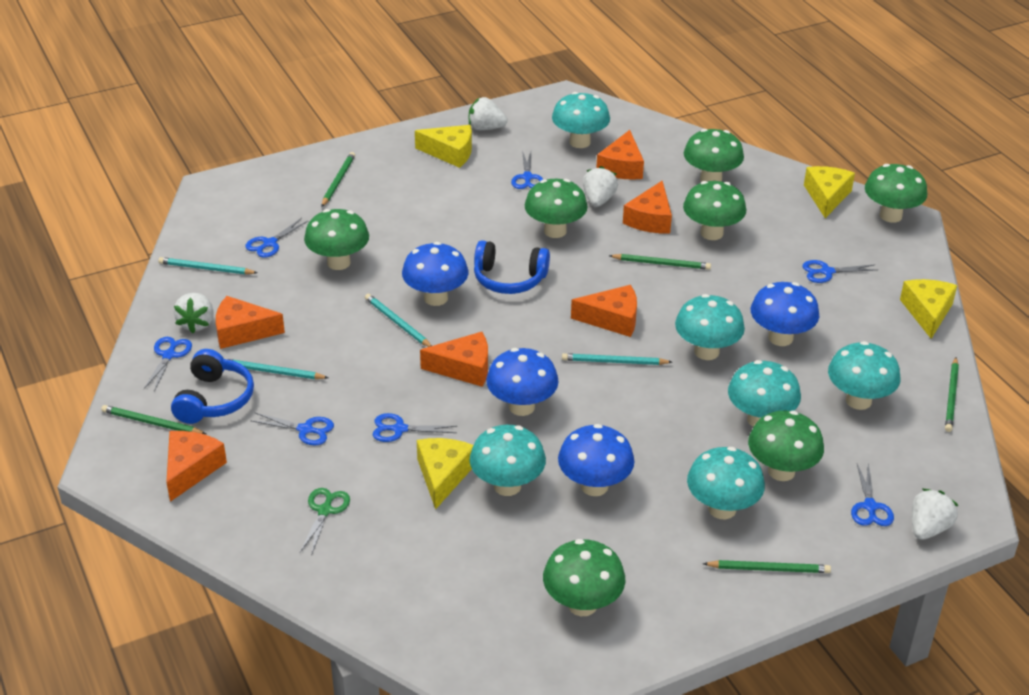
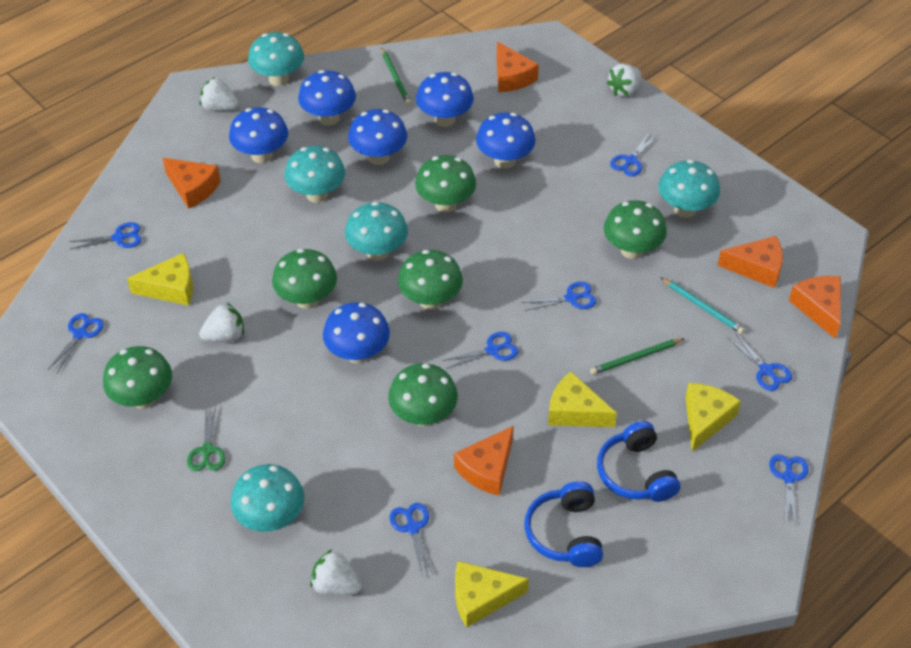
blue mushroom: 4 -> 6
blue scissors: 7 -> 8
green mushroom: 7 -> 6
green pencil: 5 -> 2
orange cheese: 6 -> 5
turquoise mushroom: 6 -> 5
turquoise pencil: 4 -> 1

